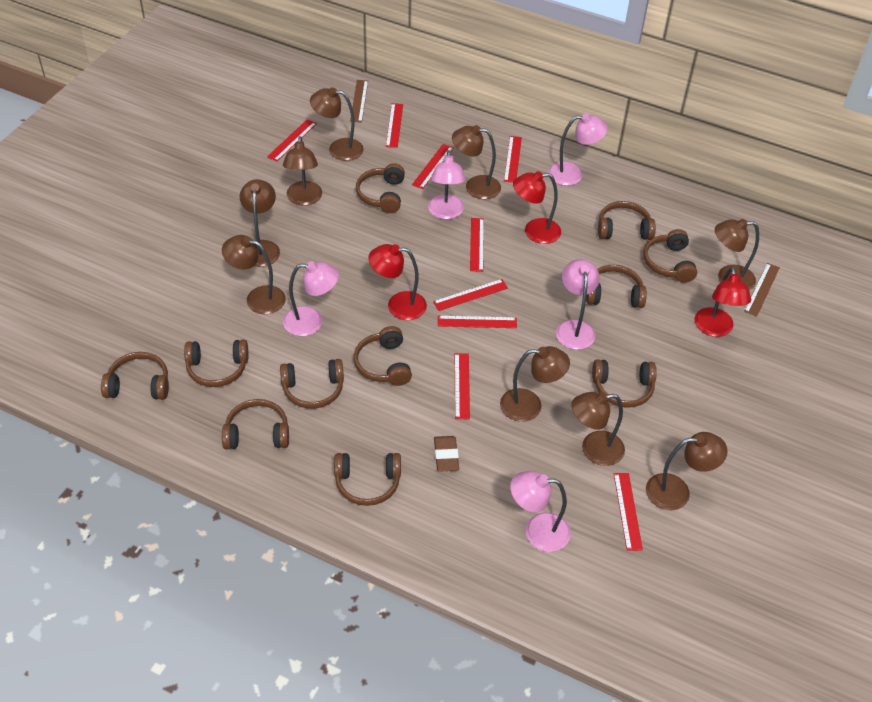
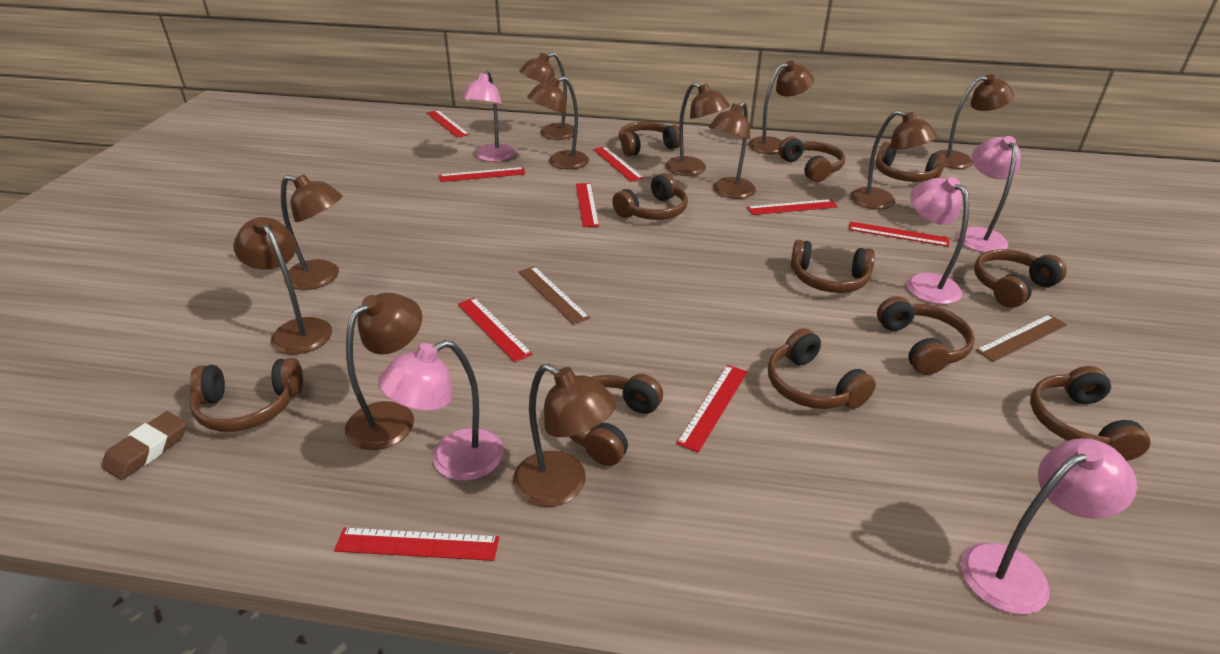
brown lamp: 9 -> 11
red lamp: 3 -> 0

